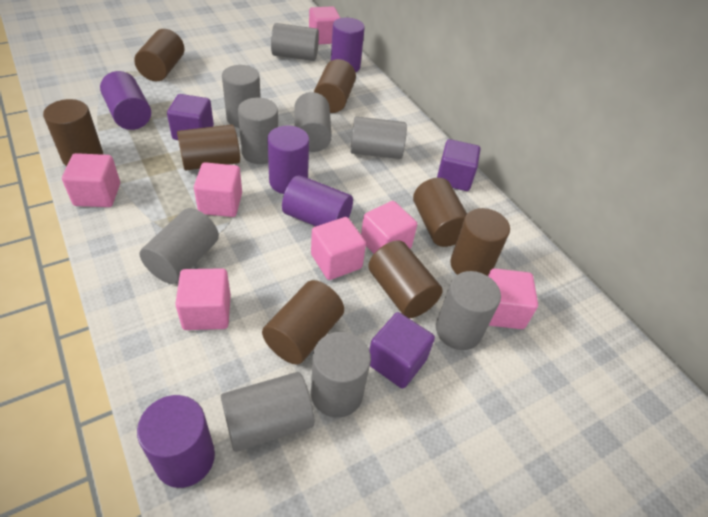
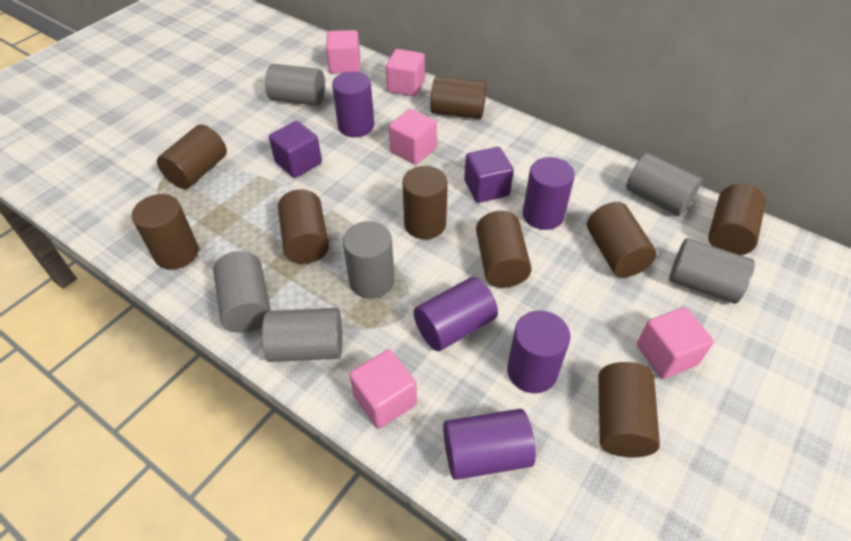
brown cylinder: 8 -> 9
grey cylinder: 9 -> 6
pink cube: 7 -> 5
purple cube: 3 -> 2

